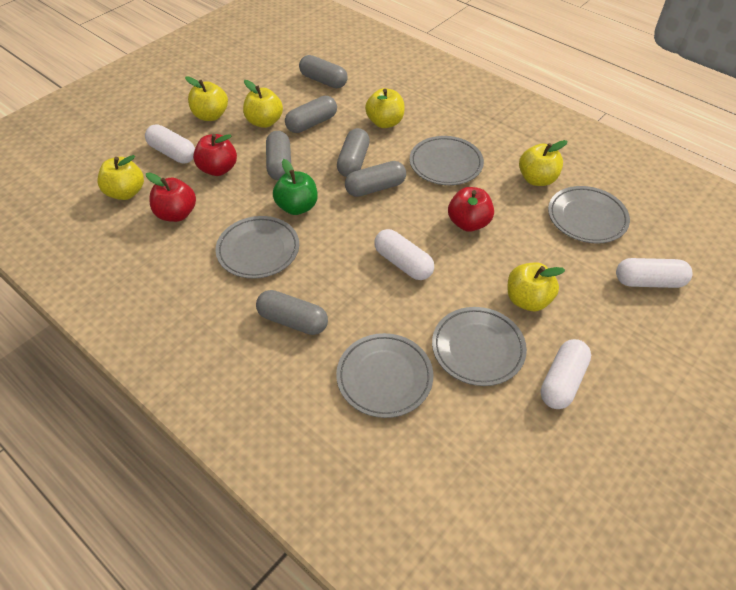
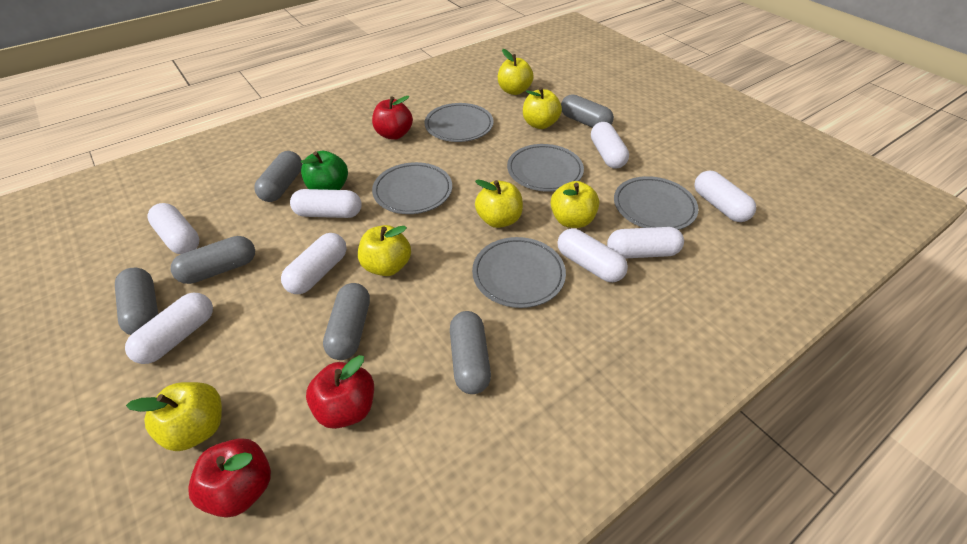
white capsule: 4 -> 8

